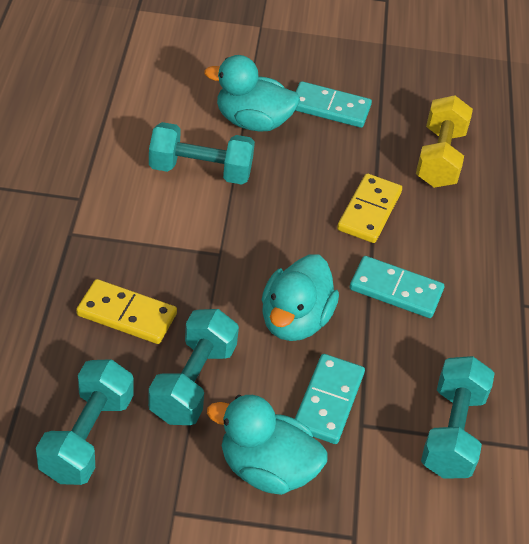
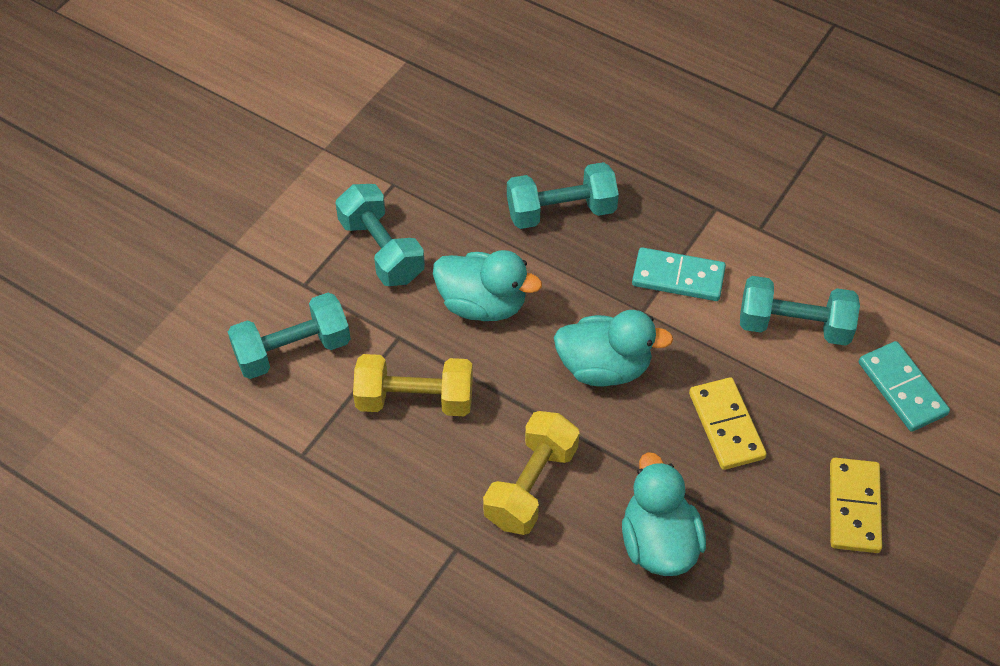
turquoise domino: 3 -> 2
yellow dumbbell: 1 -> 2

